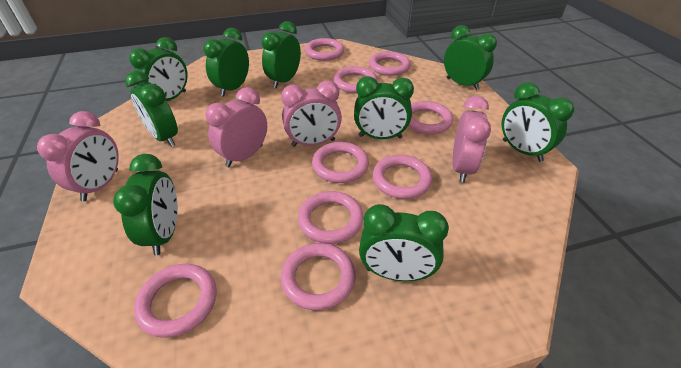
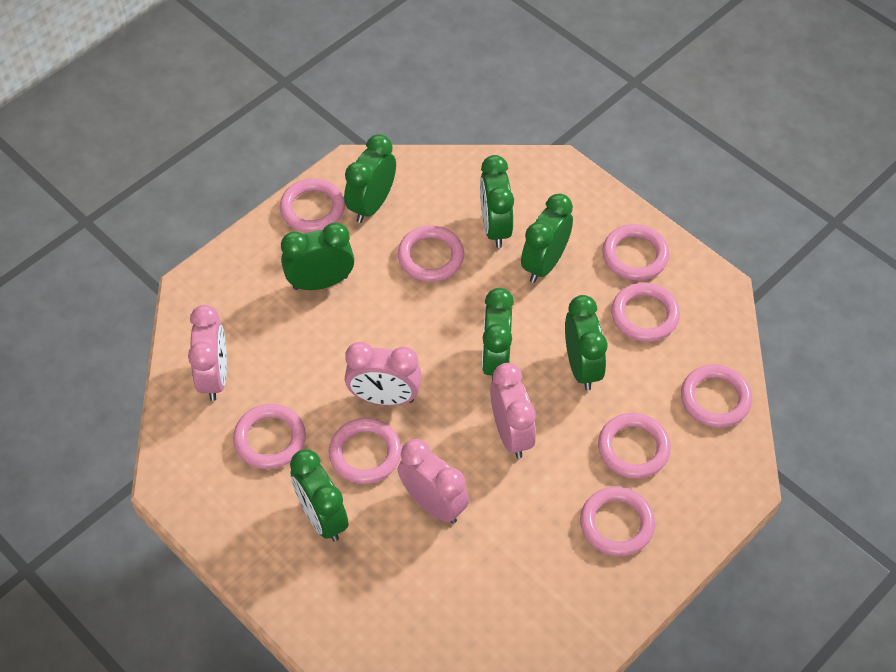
green clock: 9 -> 7

